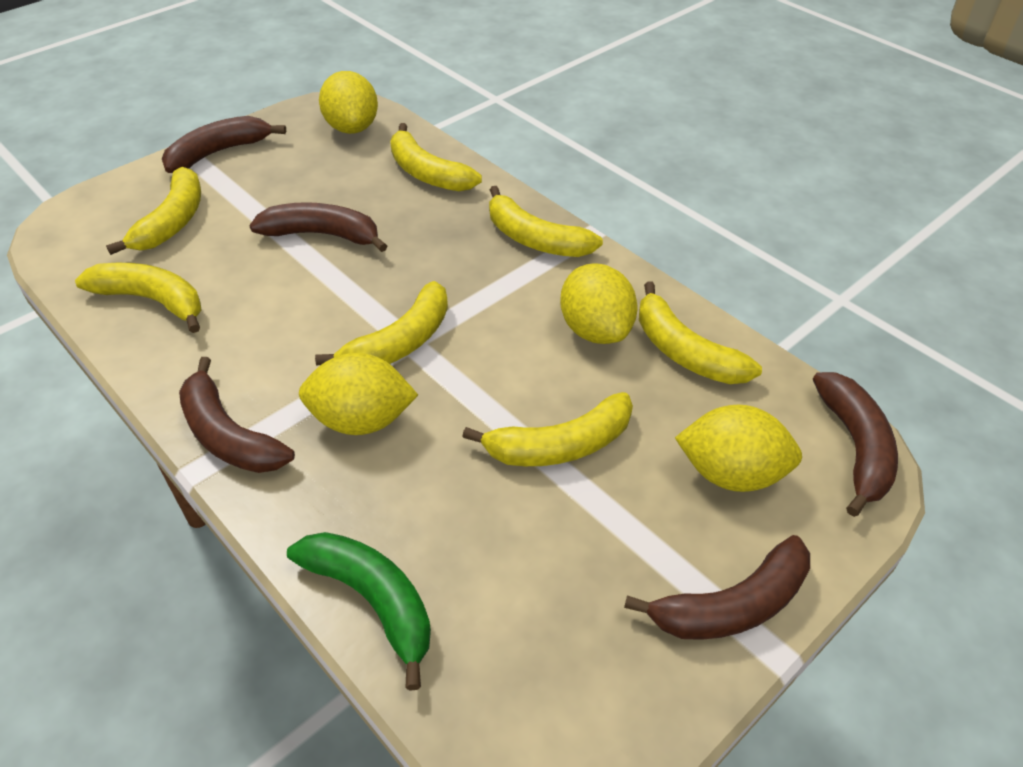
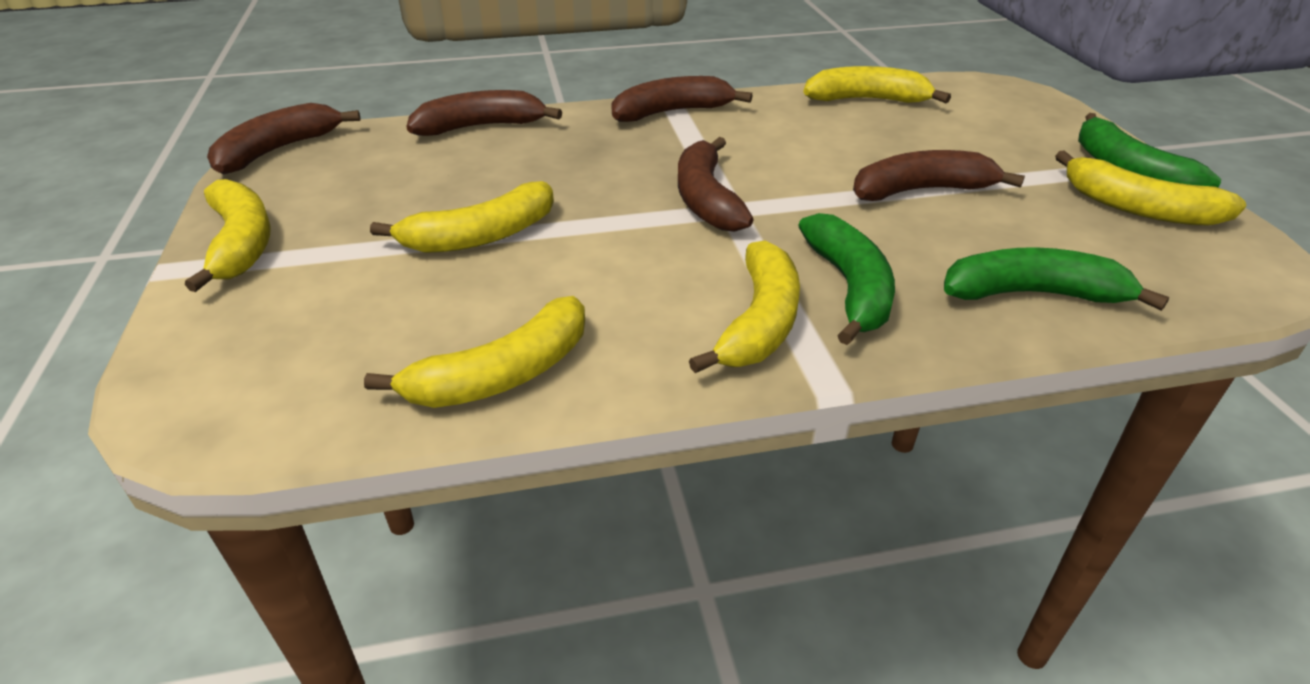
green banana: 1 -> 3
yellow banana: 7 -> 6
yellow lemon: 4 -> 0

